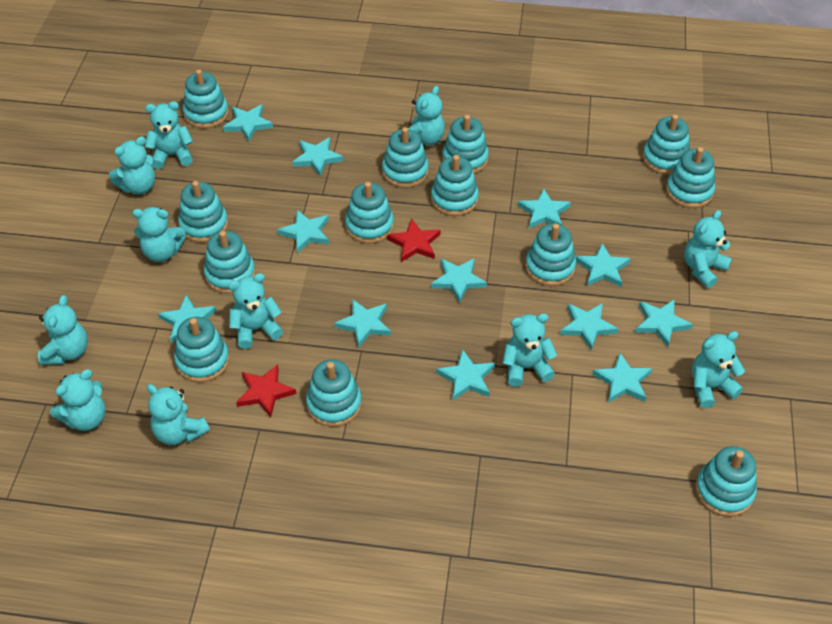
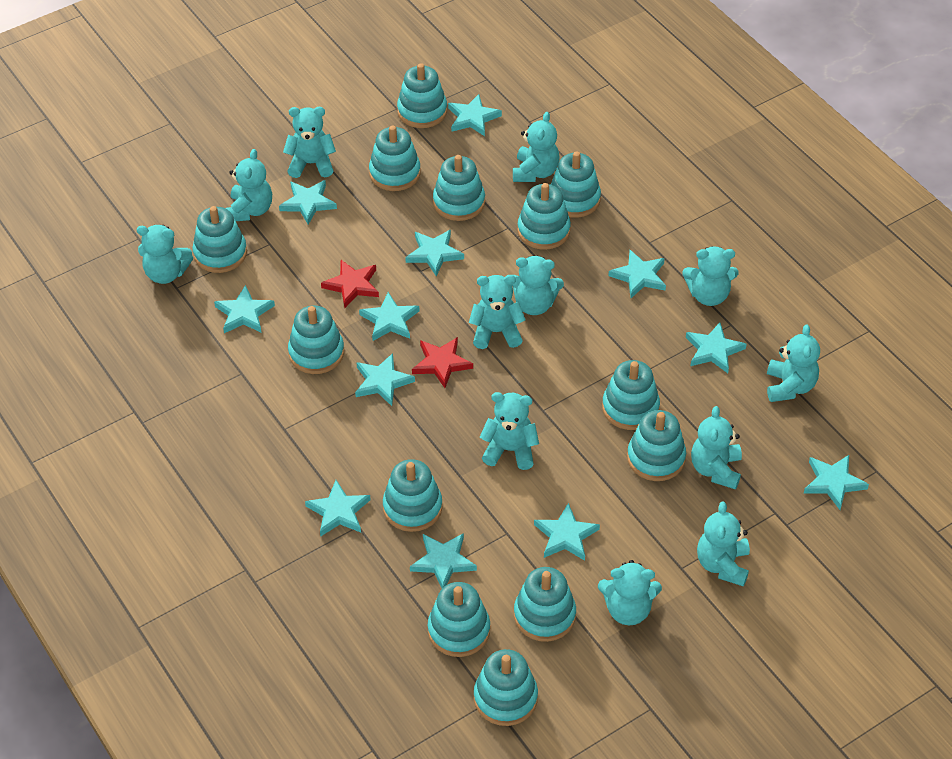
turquoise teddy bear: 11 -> 12

